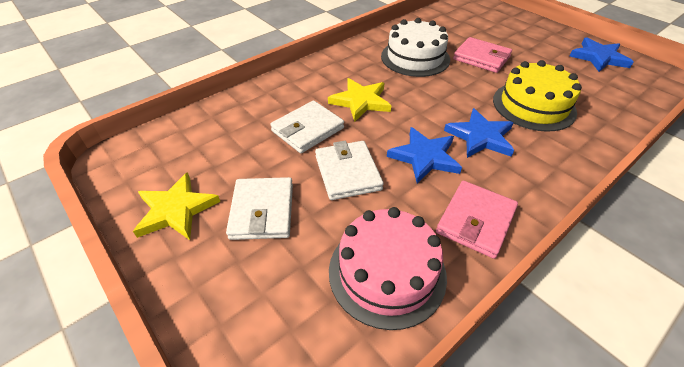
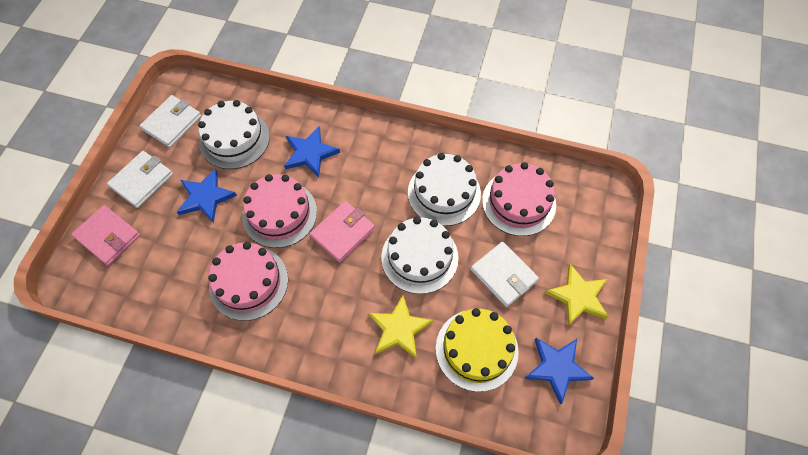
pink cake: 1 -> 3
white cake: 1 -> 3

